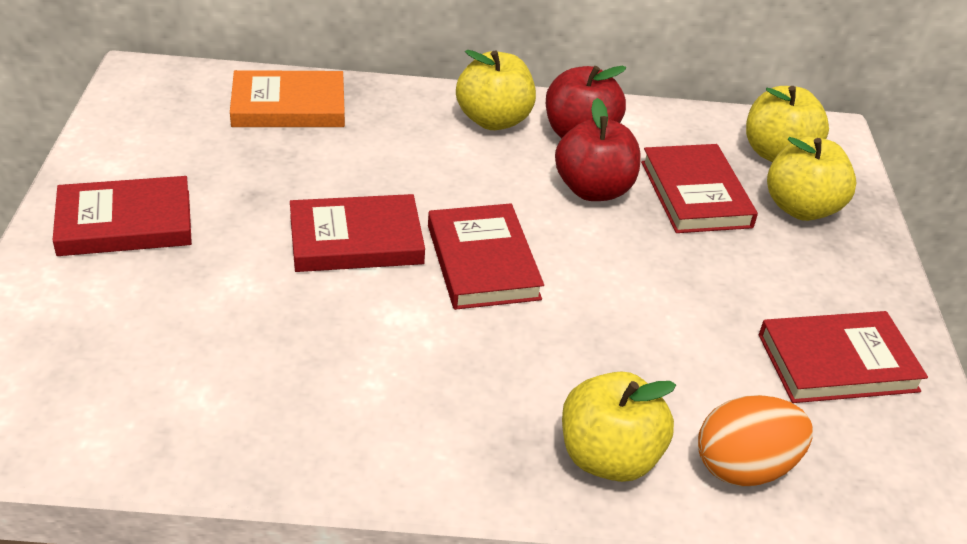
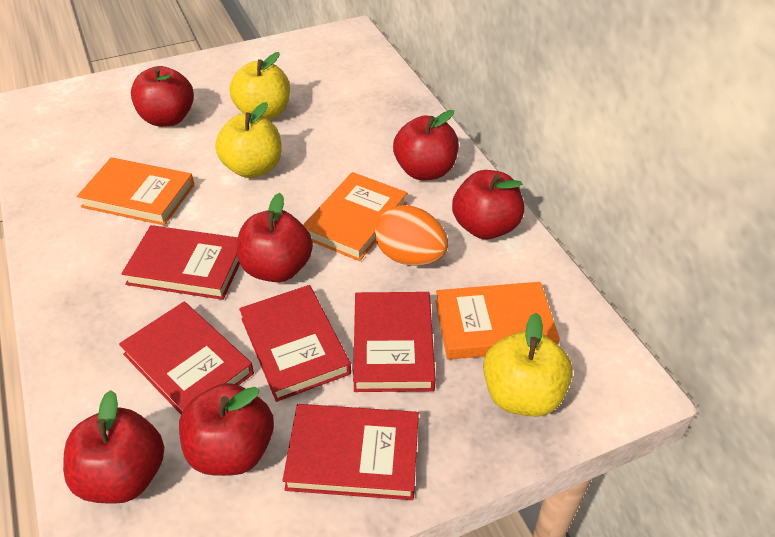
orange book: 1 -> 3
red apple: 2 -> 6
yellow apple: 4 -> 3

